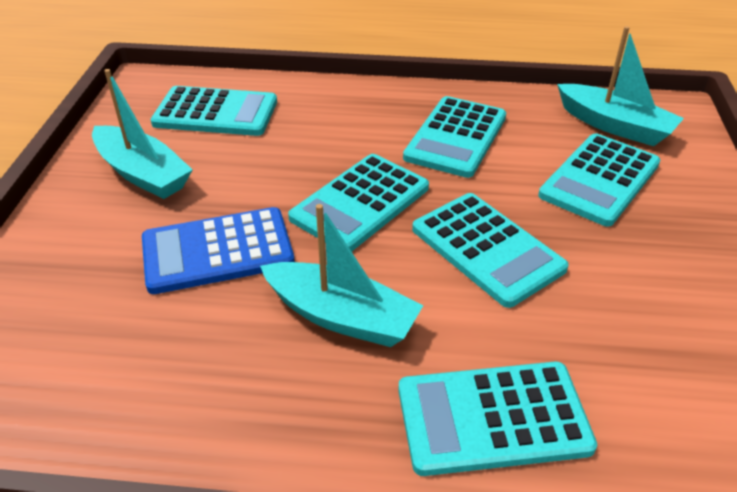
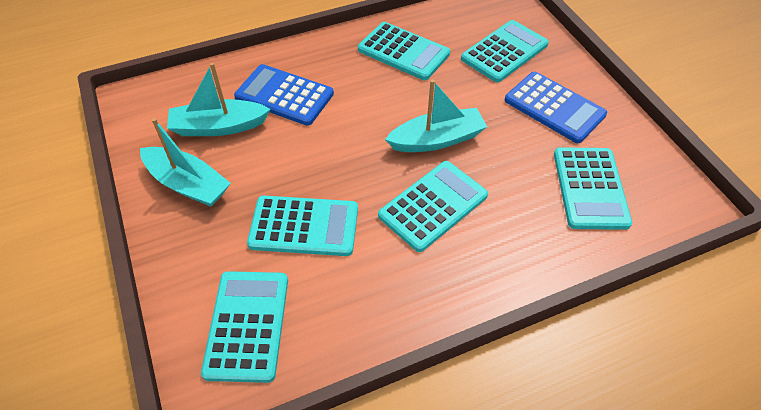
blue calculator: 1 -> 2

